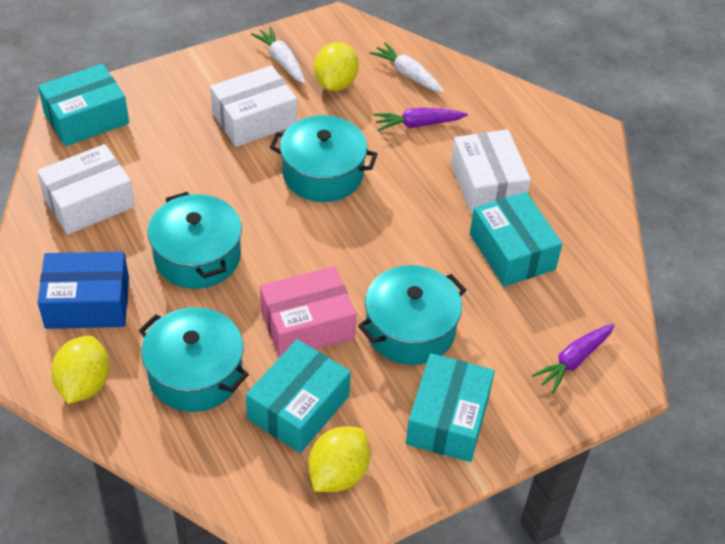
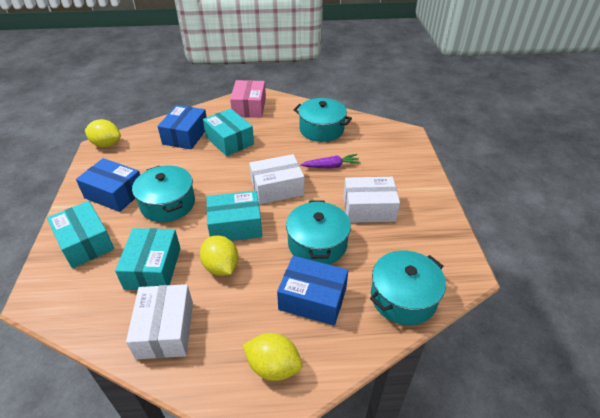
blue box: 1 -> 3
purple carrot: 2 -> 1
white carrot: 2 -> 0

